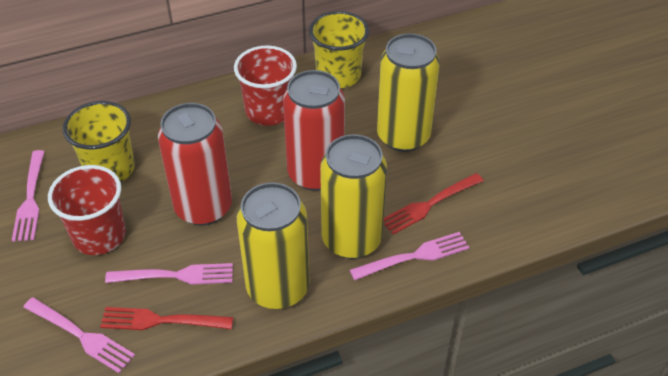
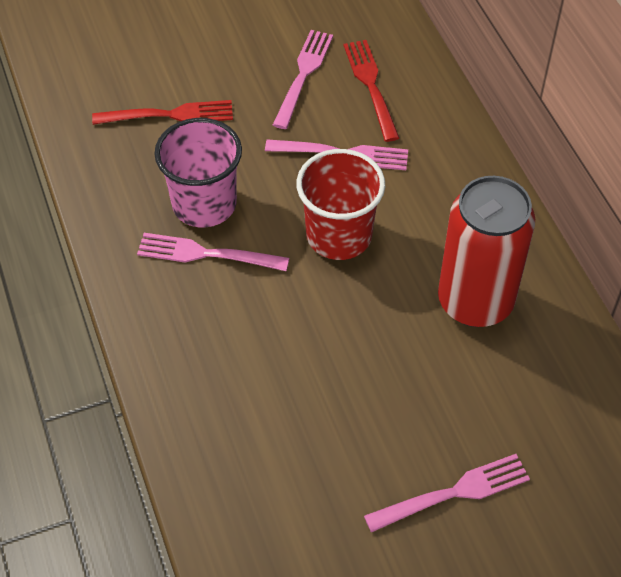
pink cup: 0 -> 1
red can: 2 -> 1
red cup: 2 -> 1
yellow can: 3 -> 0
yellow cup: 2 -> 0

